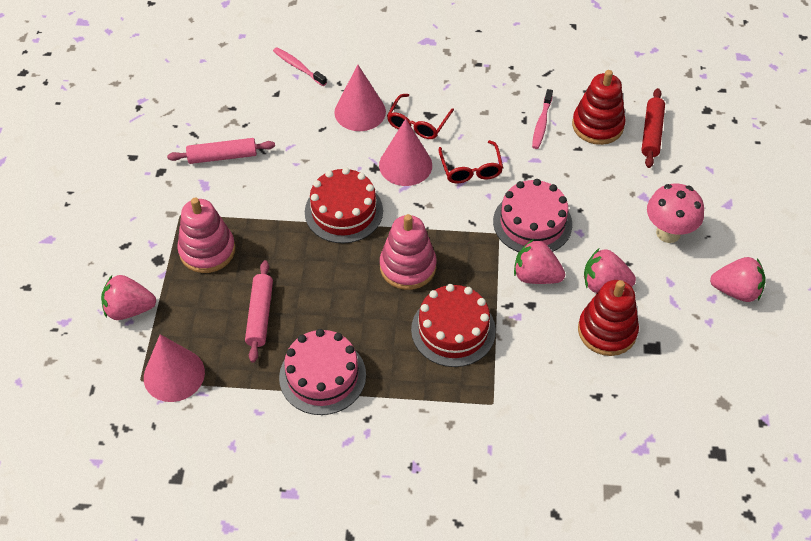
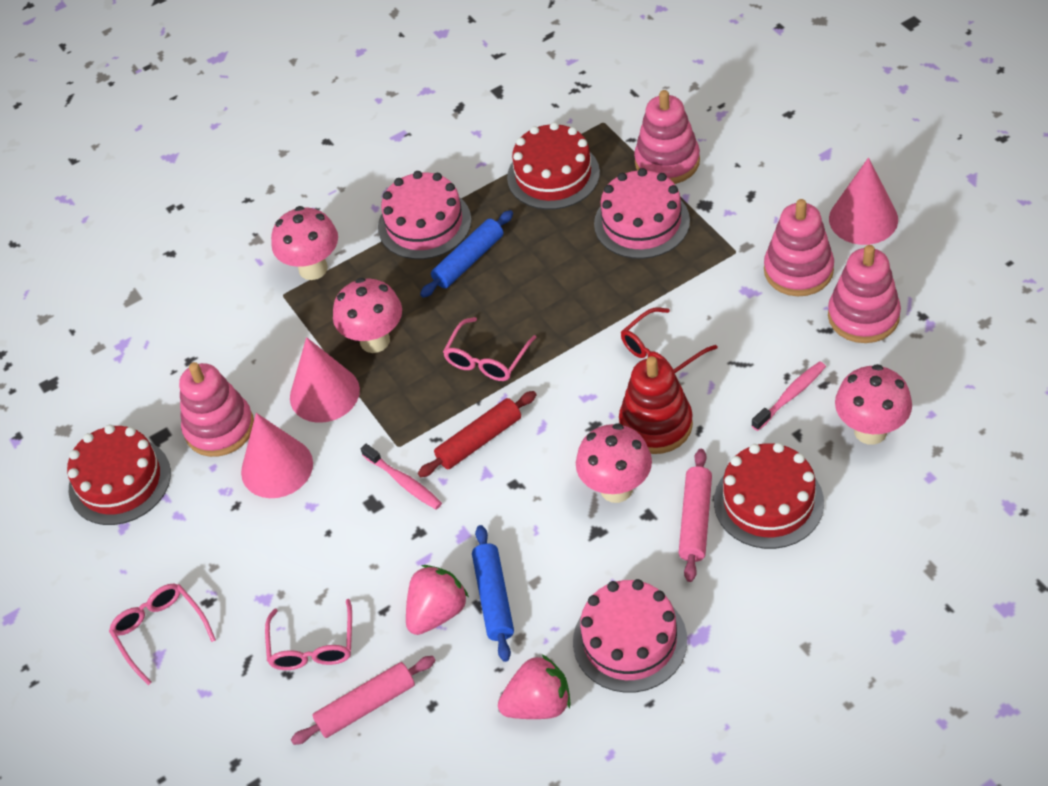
blue rolling pin: 0 -> 2
pink cake: 2 -> 3
pink glasses: 0 -> 3
pink mushroom: 1 -> 4
pink stacking toy: 2 -> 4
pink strawberry: 4 -> 2
red cake: 2 -> 3
red glasses: 2 -> 1
red stacking toy: 2 -> 1

